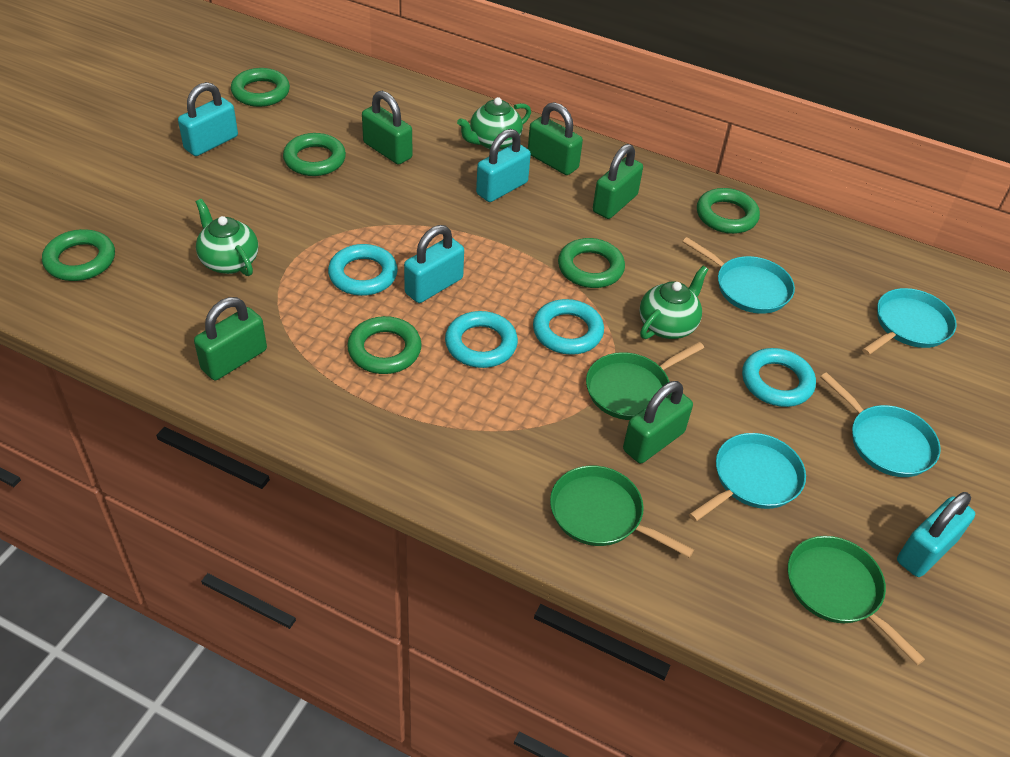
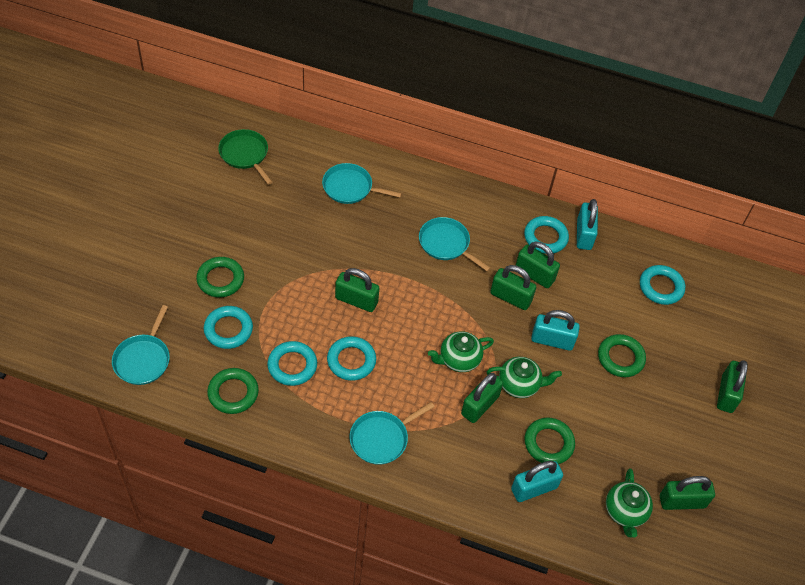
green padlock: 5 -> 6
green pan: 3 -> 1
green ring: 6 -> 4
turquoise padlock: 4 -> 3
turquoise ring: 4 -> 5

